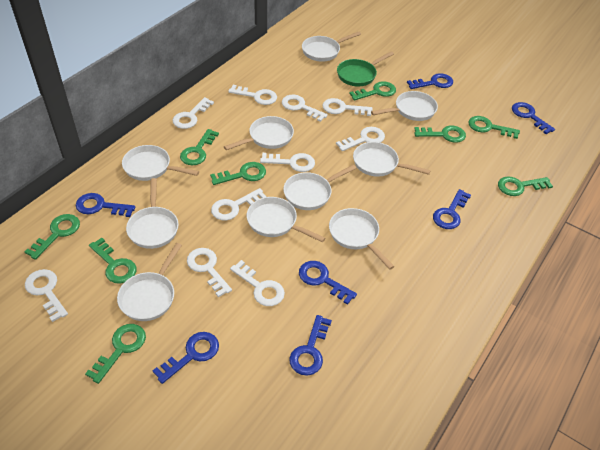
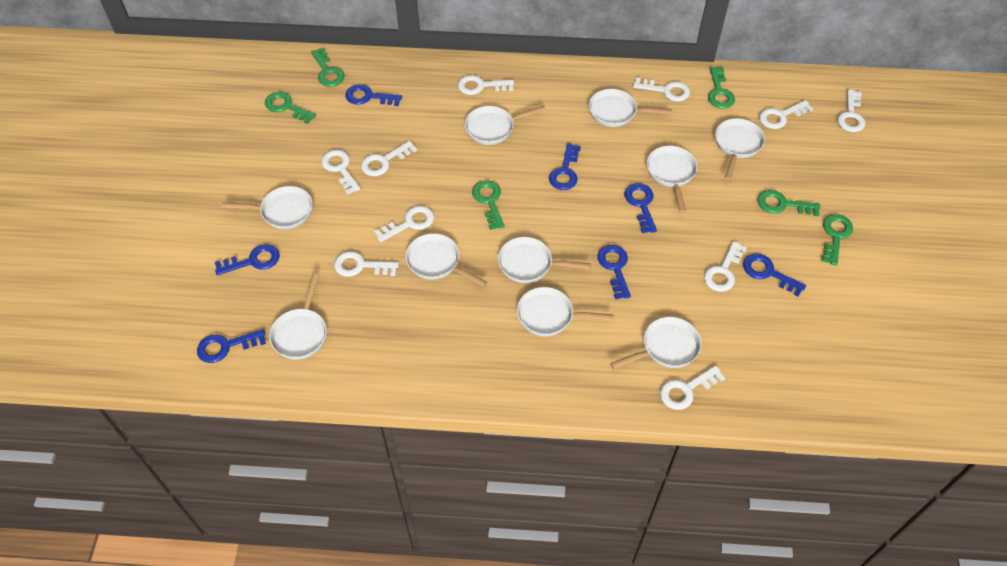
green key: 9 -> 6
green pan: 1 -> 0

